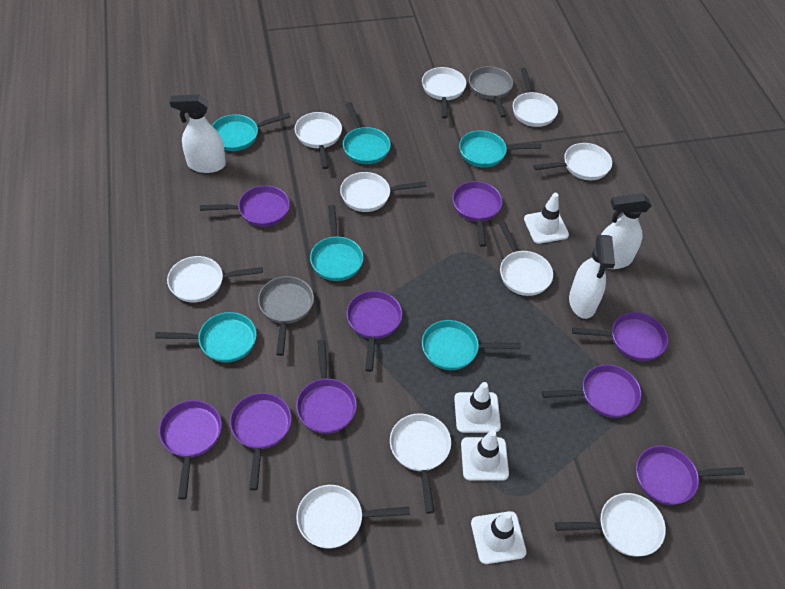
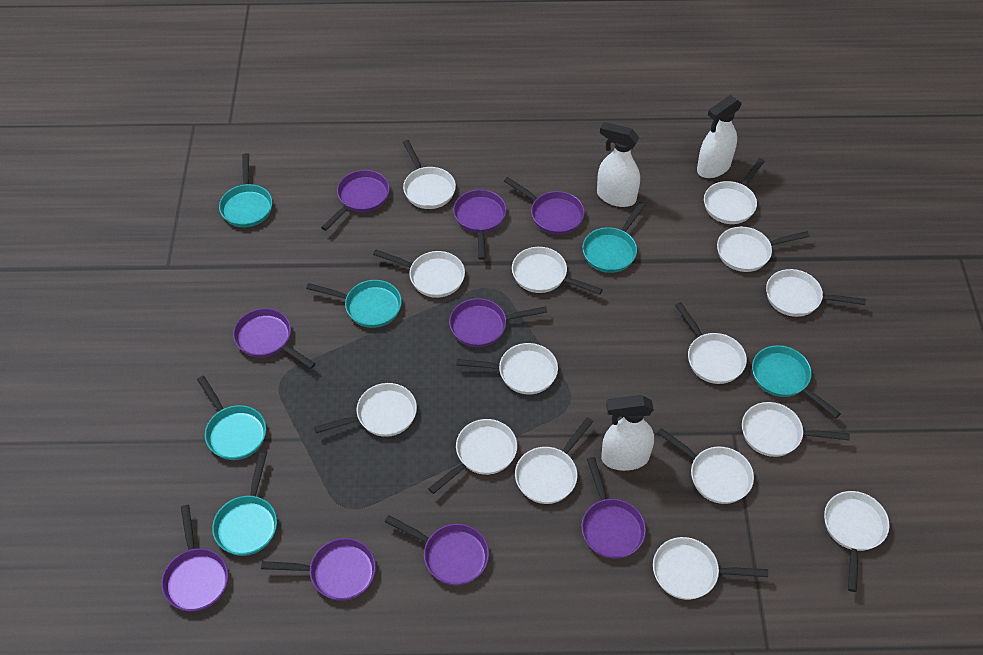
grey pan: 2 -> 0
white pan: 10 -> 15
white traffic cone: 4 -> 0

